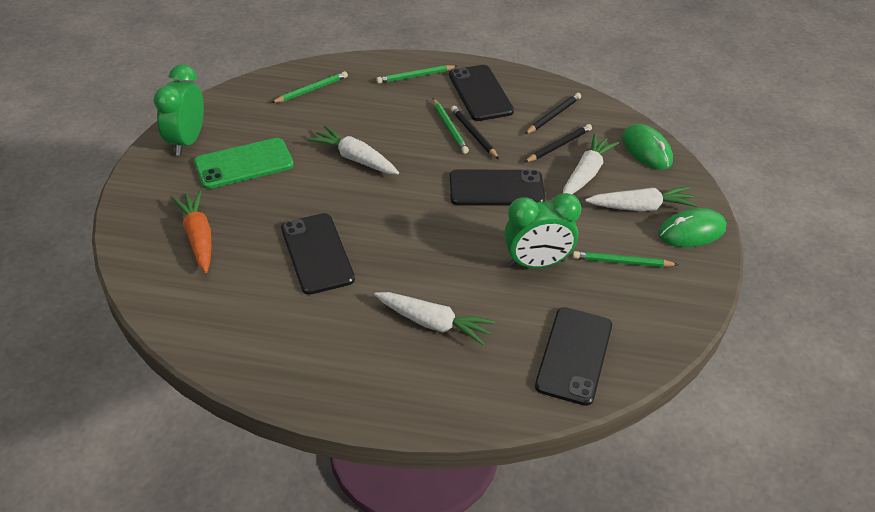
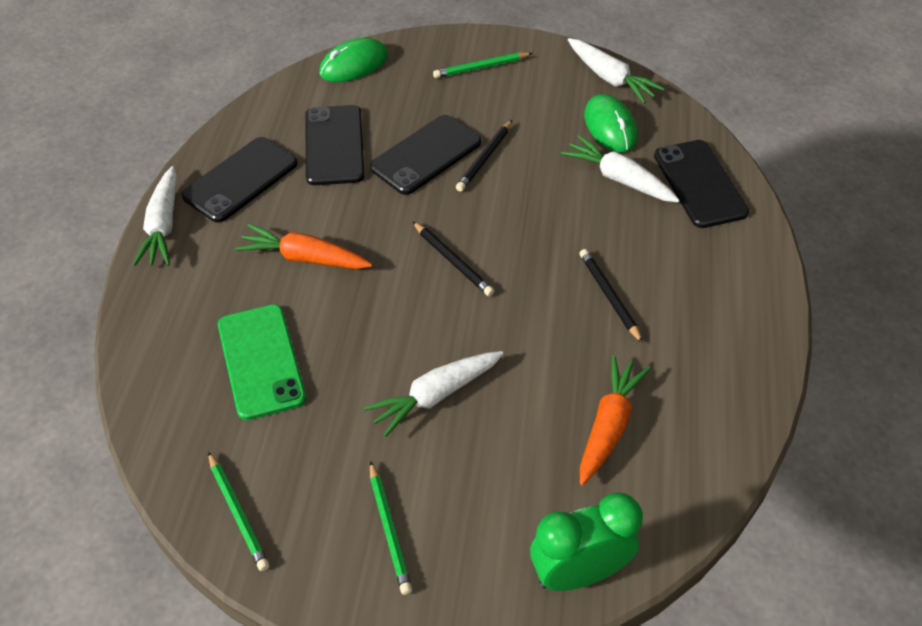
green clock: 2 -> 1
green pencil: 4 -> 3
orange carrot: 1 -> 2

